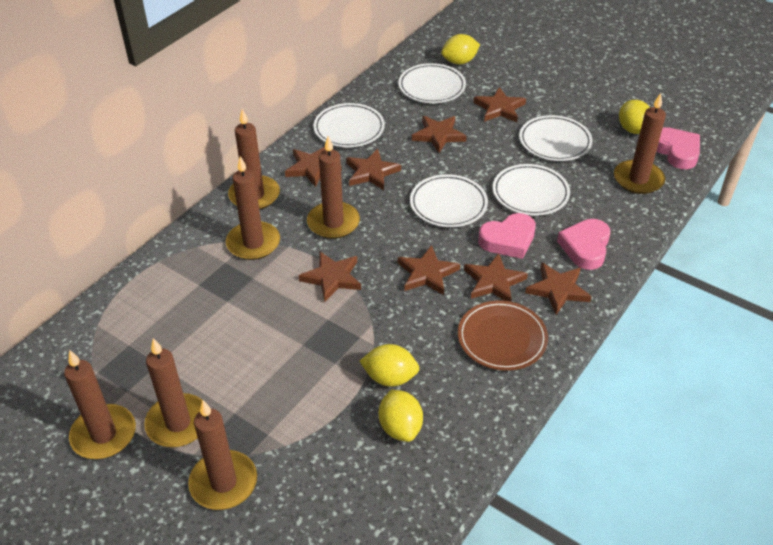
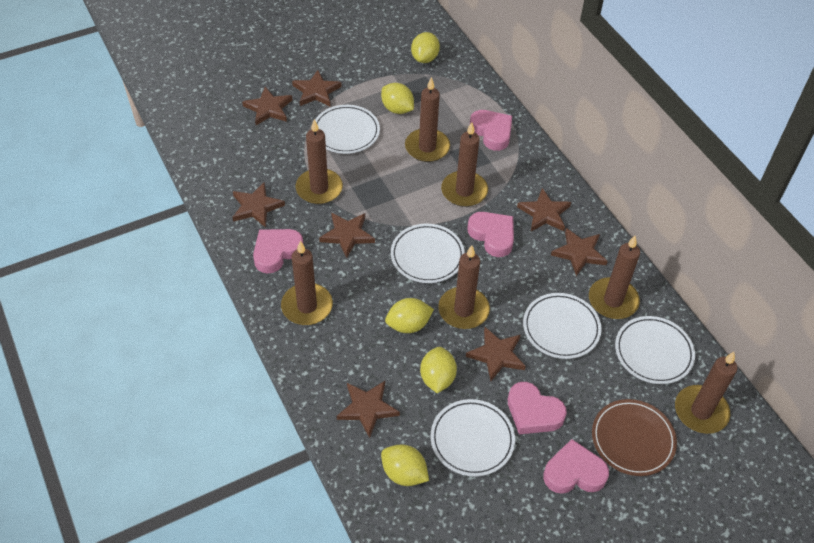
pink heart: 3 -> 5
yellow lemon: 4 -> 5

